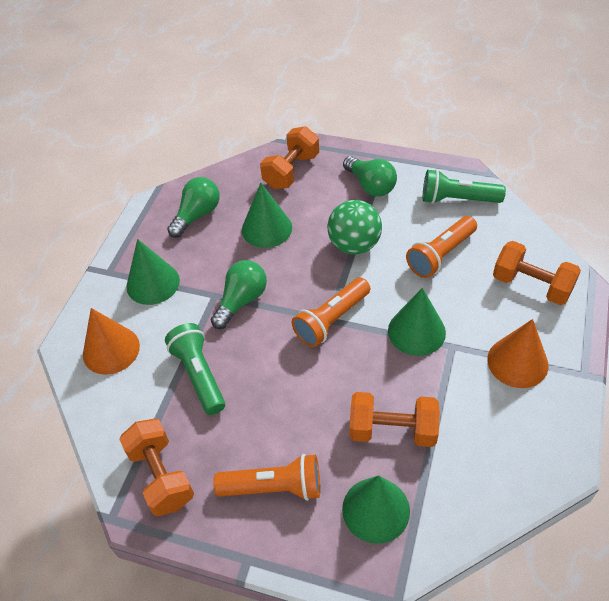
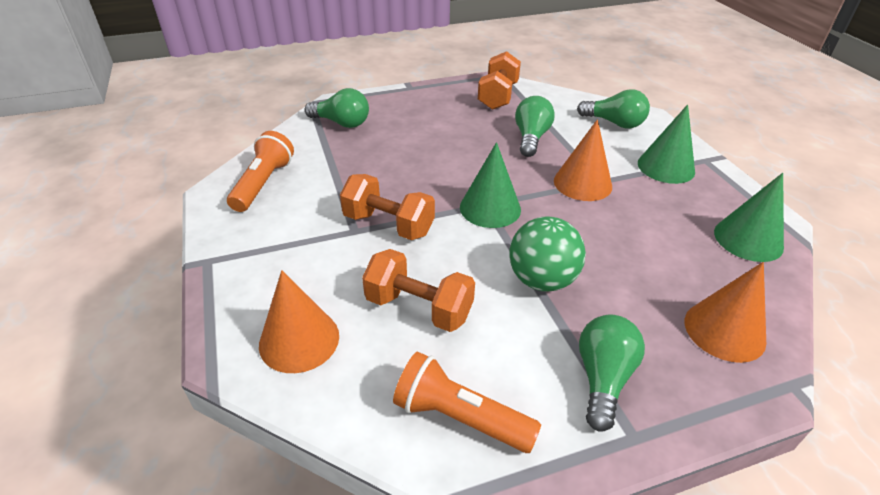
green cone: 4 -> 3
green flashlight: 2 -> 0
green light bulb: 3 -> 4
orange cone: 2 -> 3
orange dumbbell: 4 -> 3
orange flashlight: 3 -> 2

